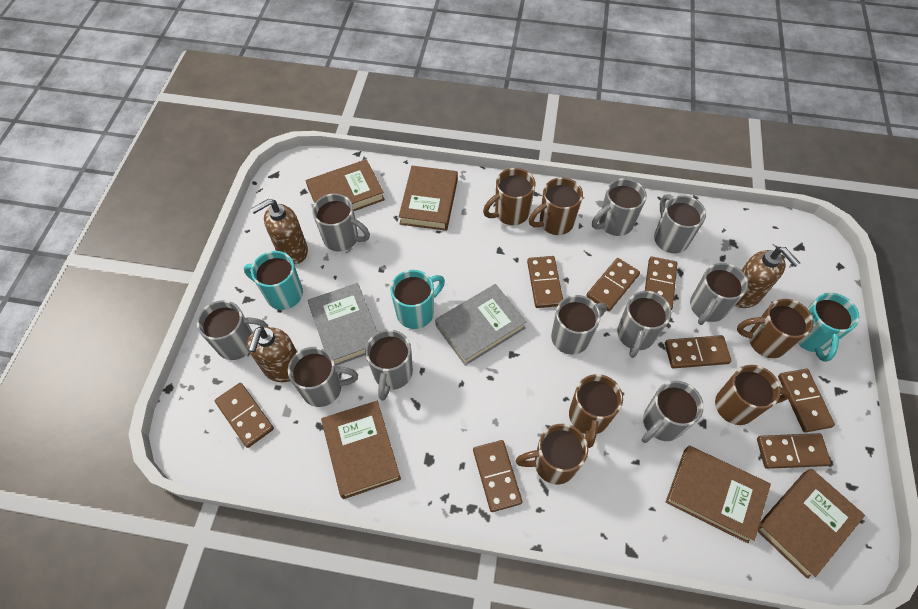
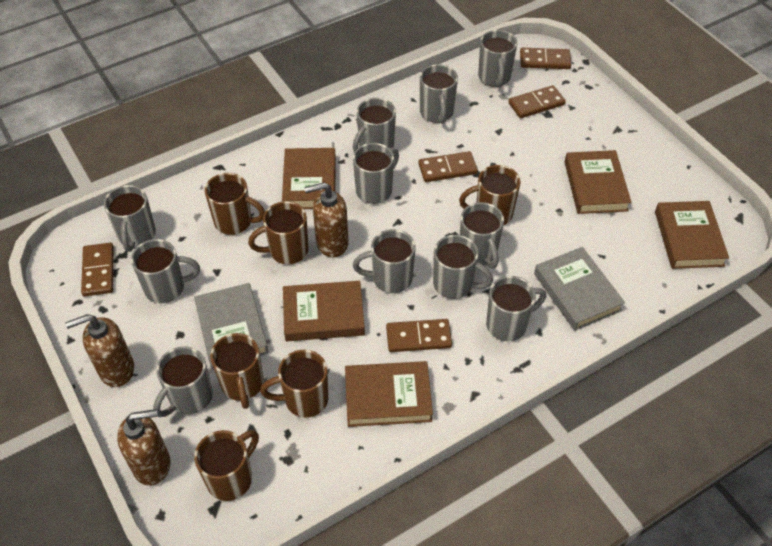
brown domino: 8 -> 5
grey mug: 10 -> 11
turquoise mug: 3 -> 0

